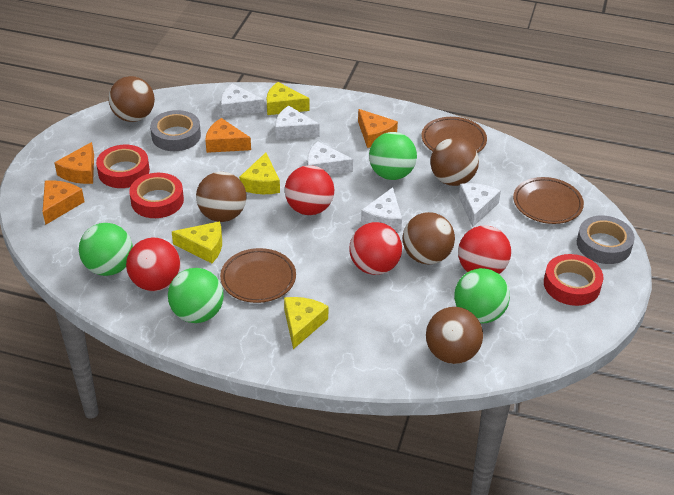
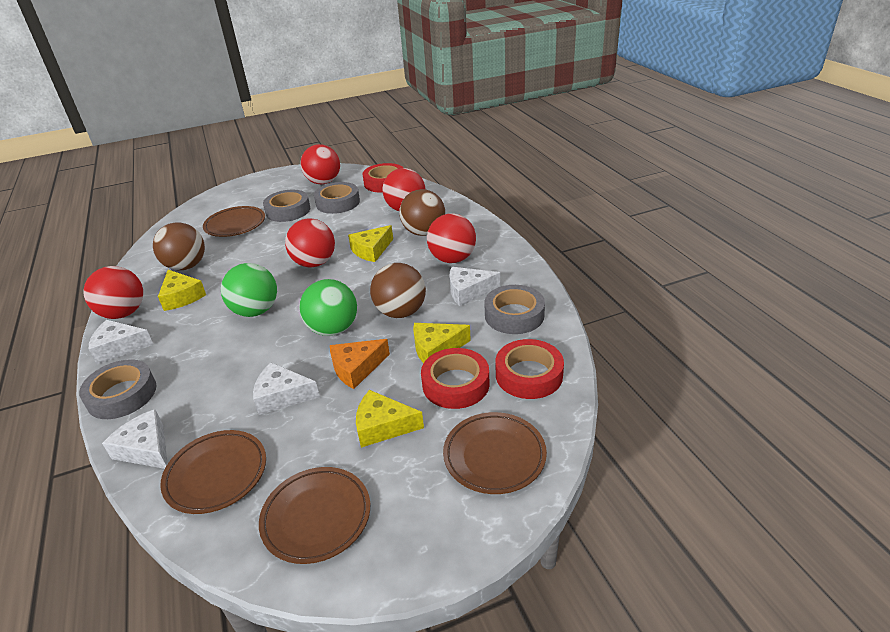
brown ball: 5 -> 3
brown plate: 3 -> 4
green ball: 4 -> 2
grey tape: 2 -> 4
orange cheese: 4 -> 1
red ball: 4 -> 5
white cheese: 5 -> 4

